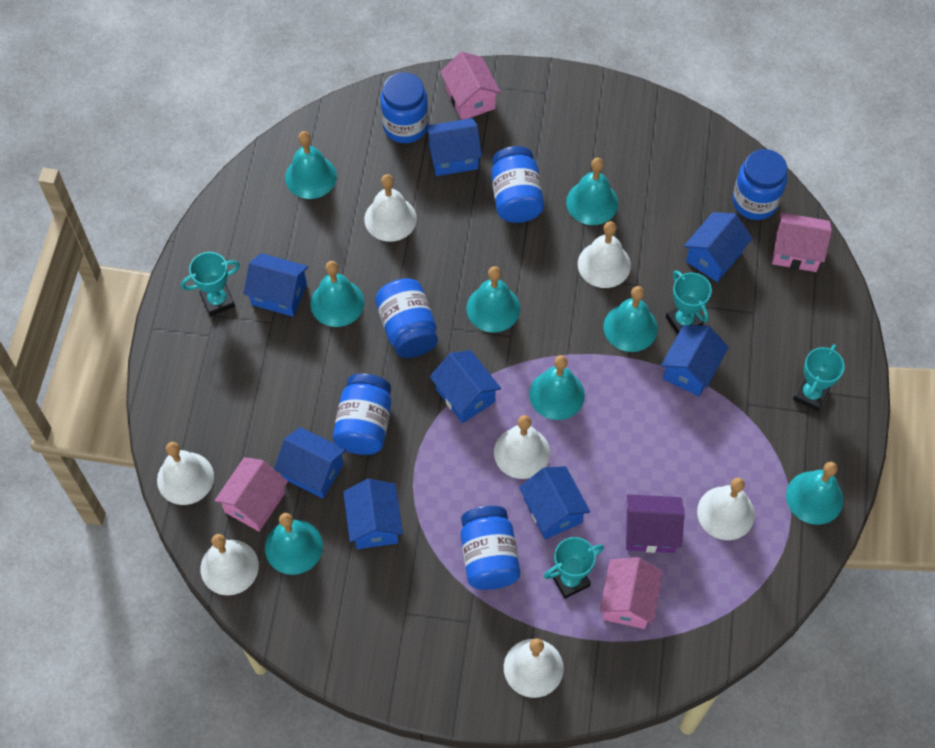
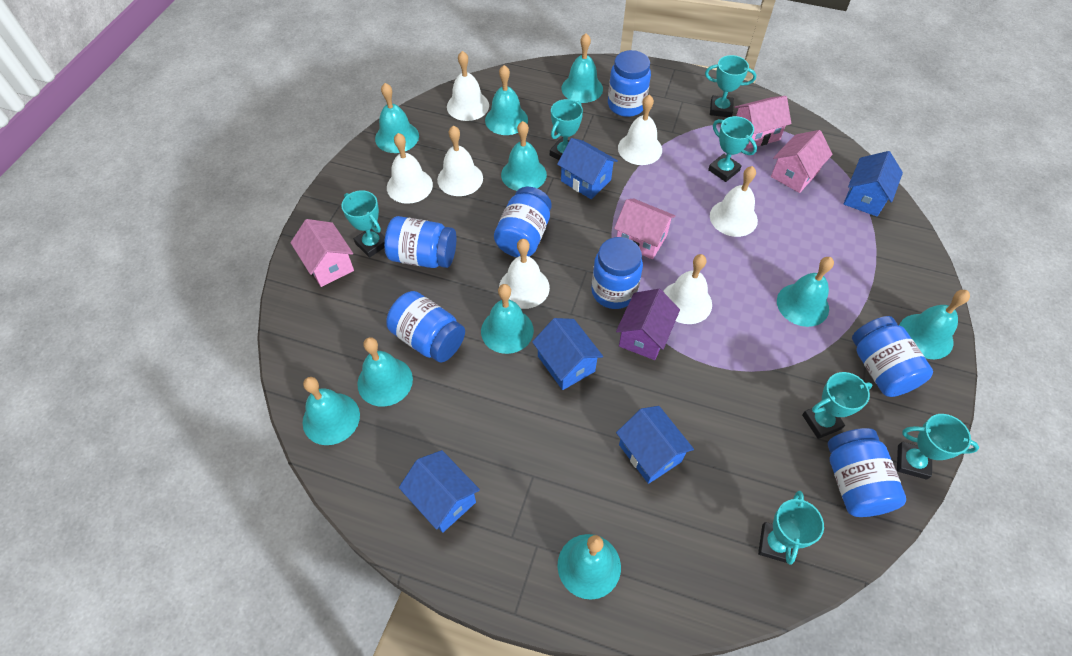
blue house: 8 -> 5
blue jar: 6 -> 7
turquoise bell: 8 -> 10
turquoise trophy: 4 -> 7

